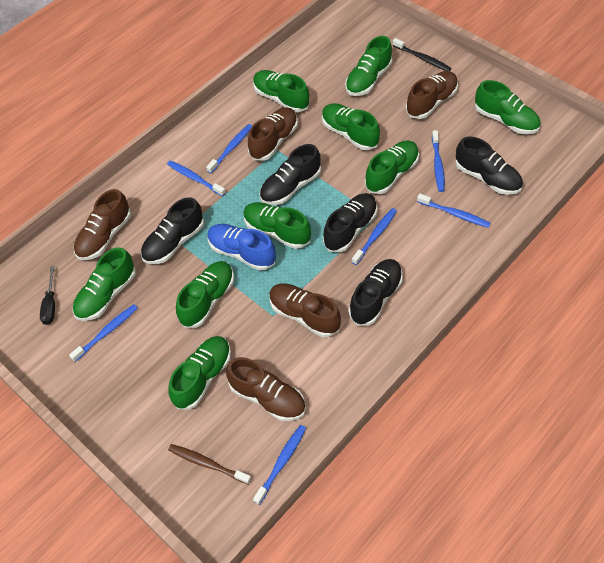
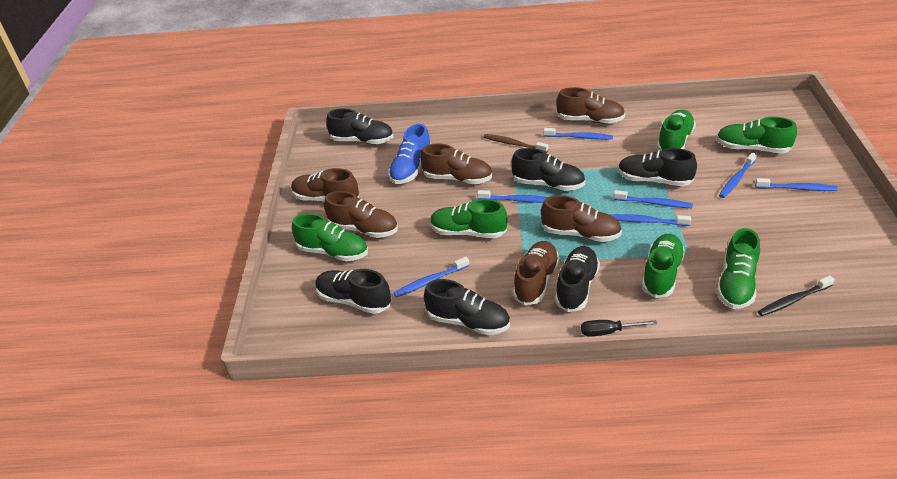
black shoe: 5 -> 6
brown shoe: 5 -> 6
green shoe: 9 -> 6

